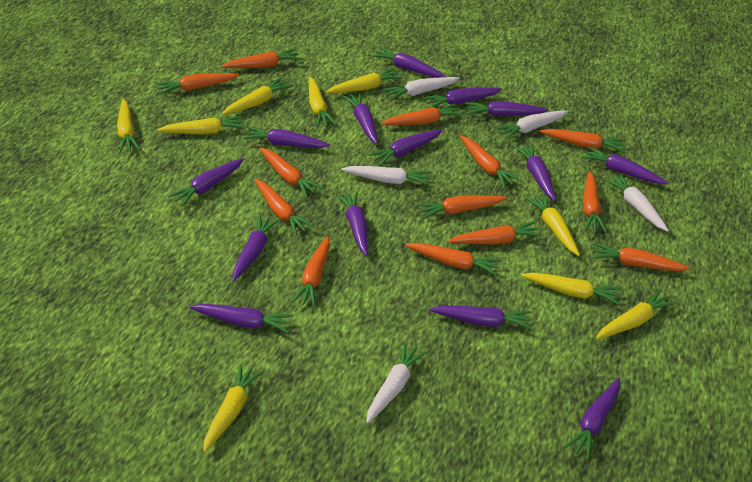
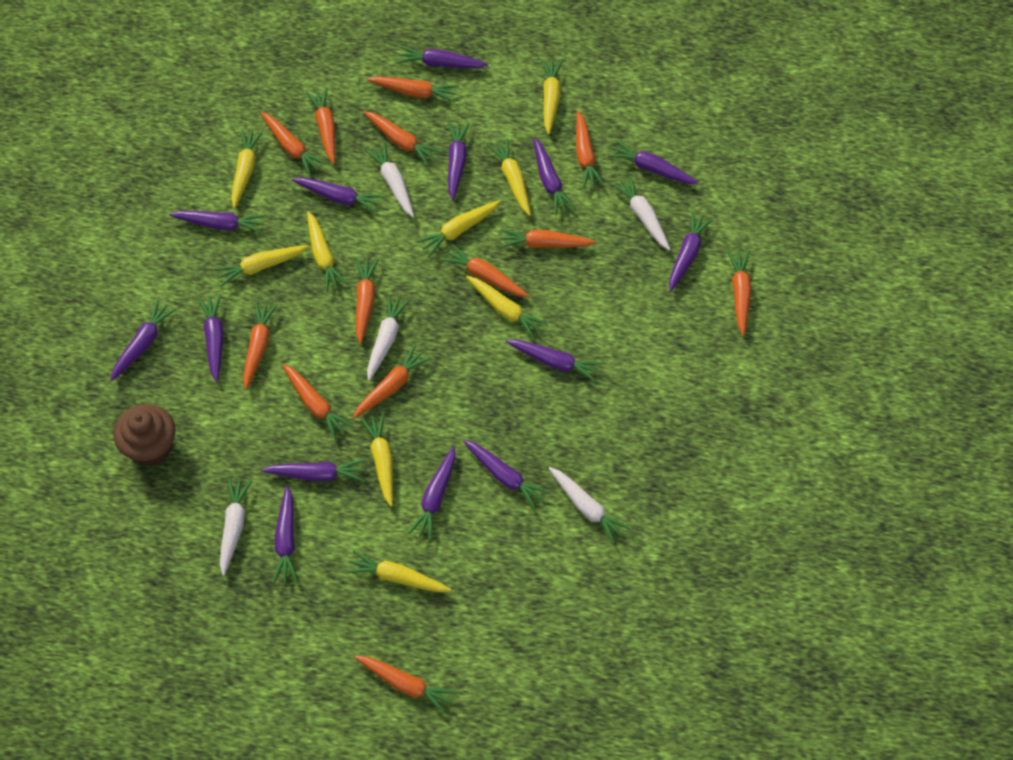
brown cupcake: 0 -> 1

